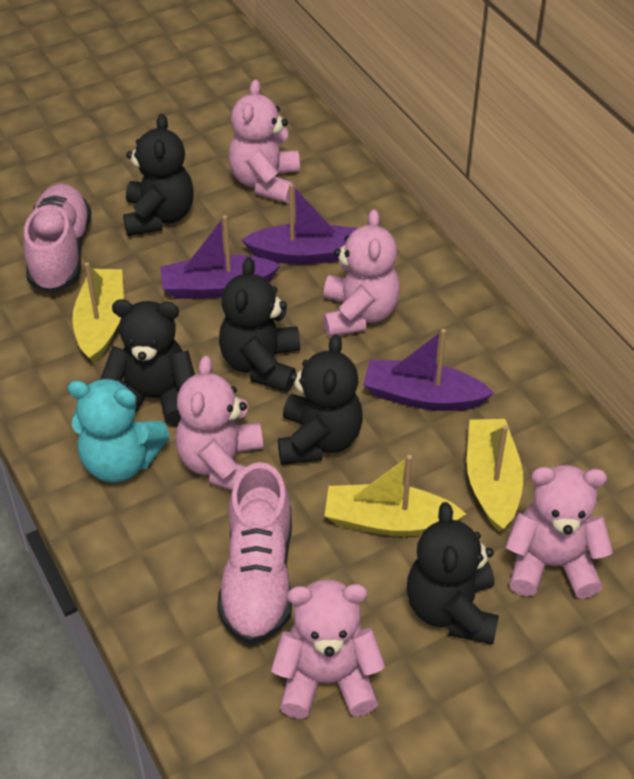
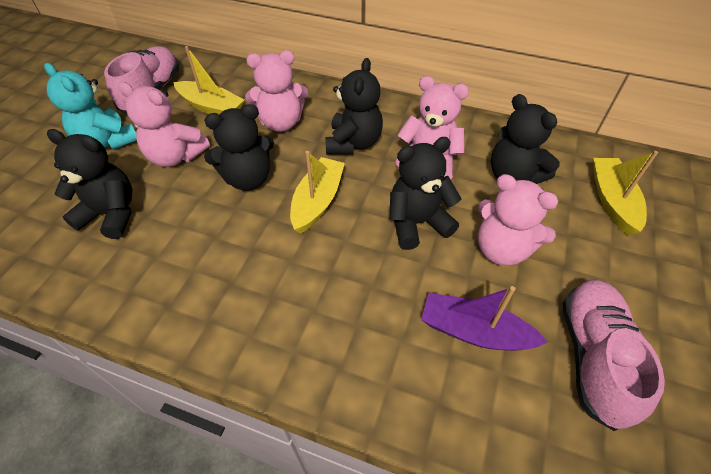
pink teddy bear: 5 -> 4
purple boat: 3 -> 1

